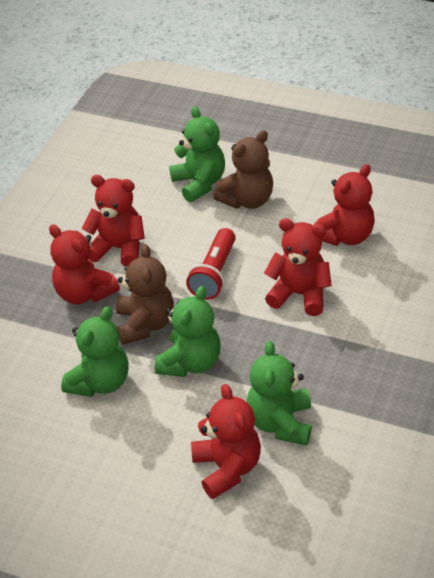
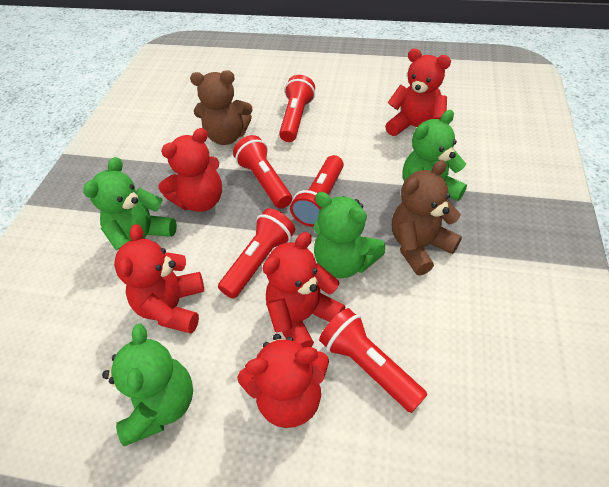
red flashlight: 1 -> 5

